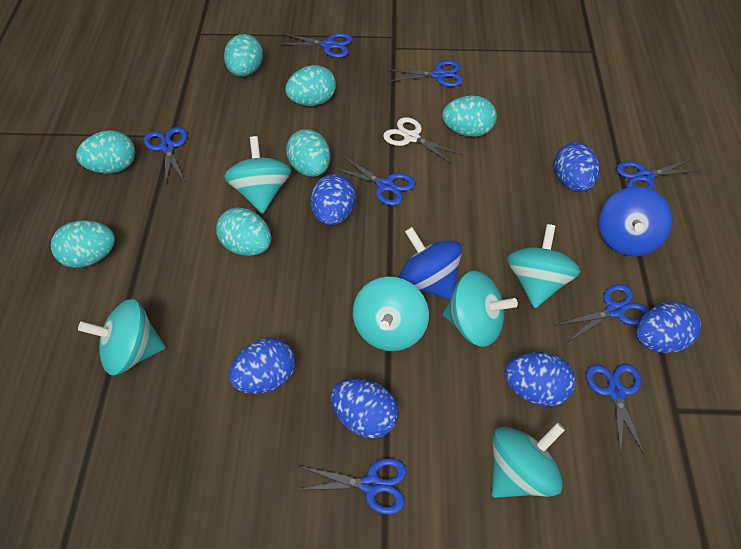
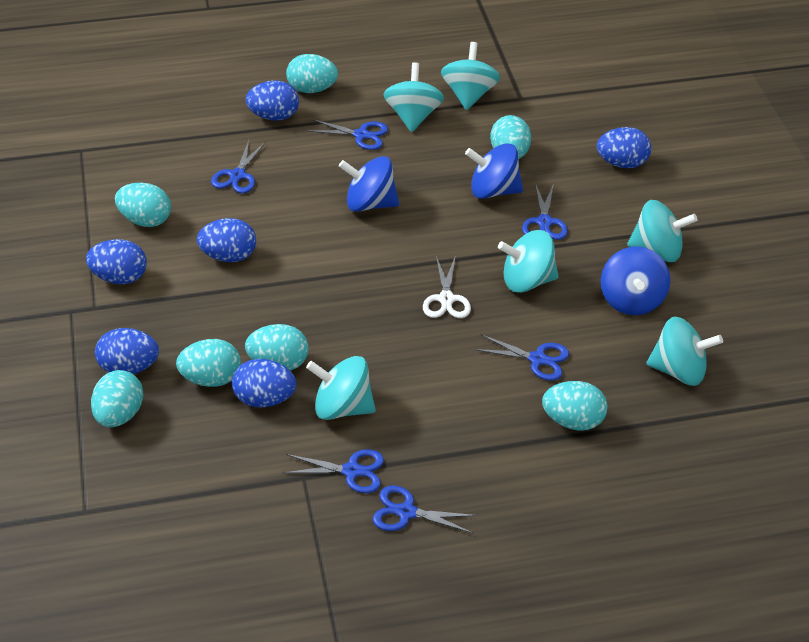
blue scissors: 8 -> 6
blue spinning top: 2 -> 3

